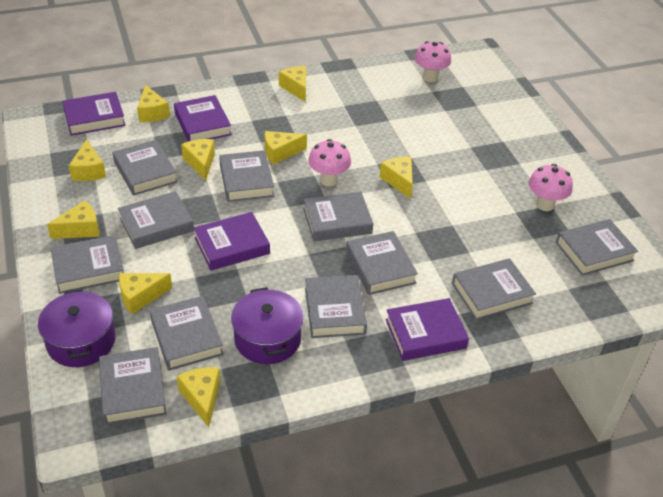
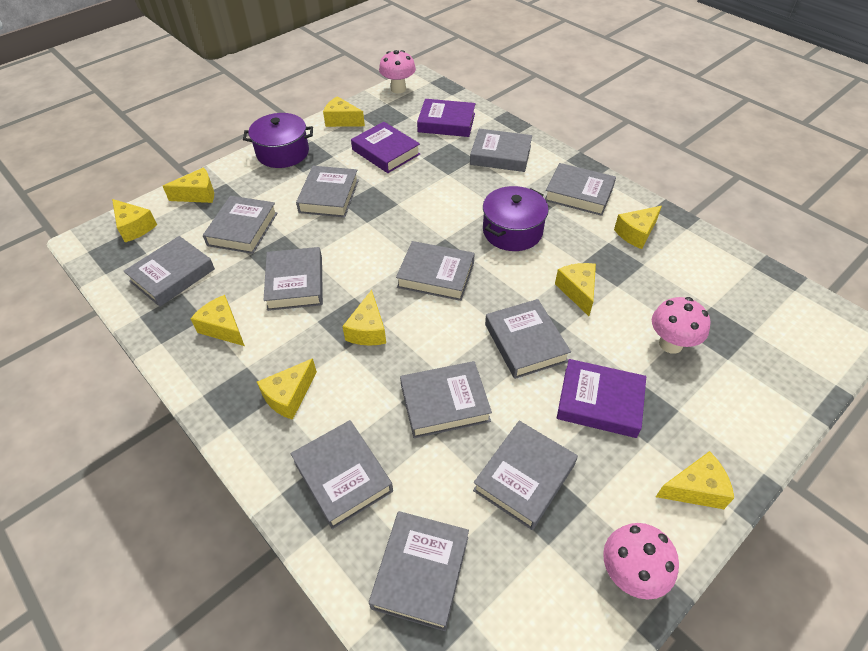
grey book: 11 -> 12
purple book: 4 -> 3

